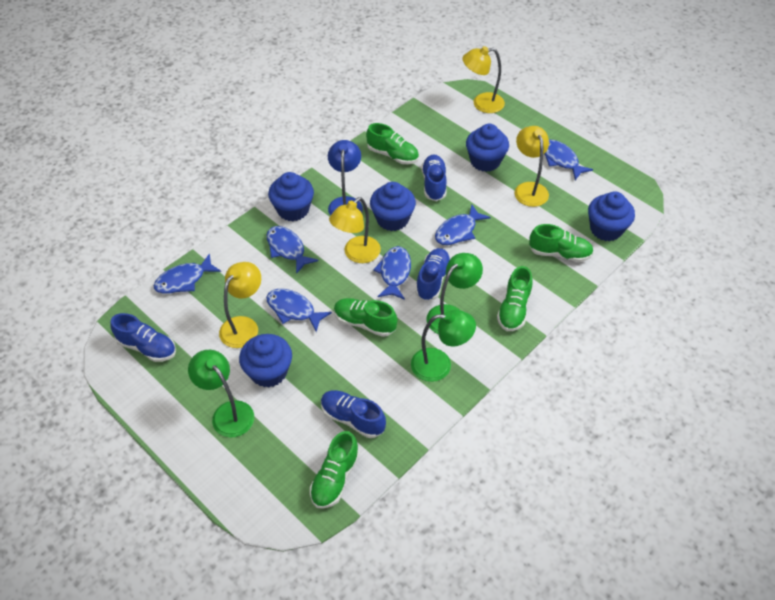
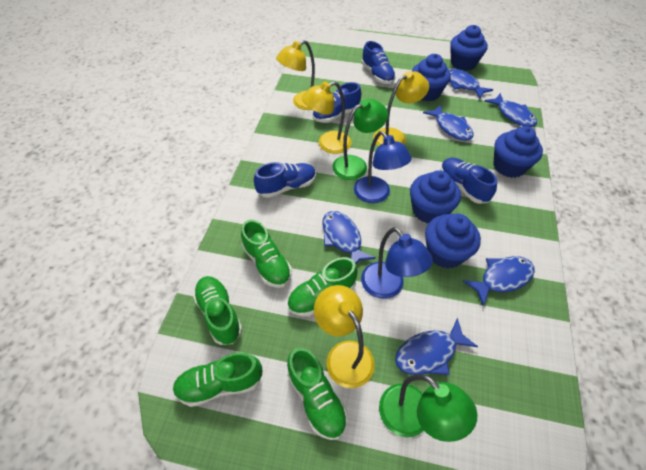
blue lamp: 1 -> 2
green lamp: 3 -> 2

